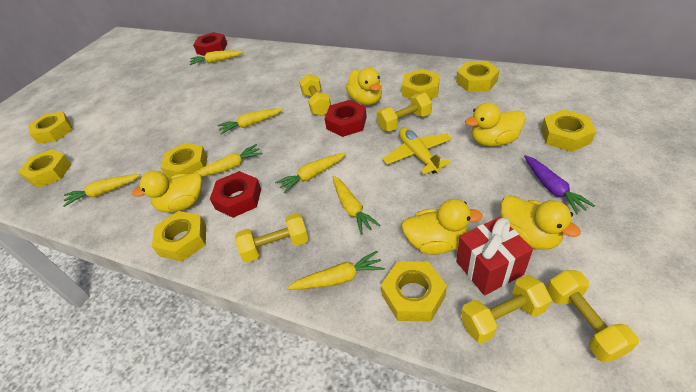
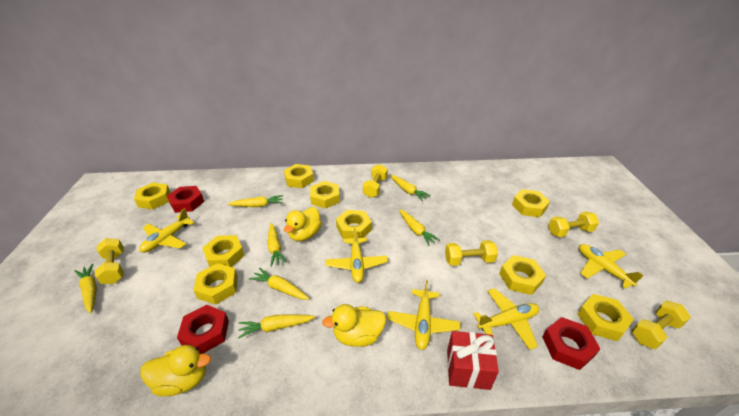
purple carrot: 1 -> 0
yellow duck: 5 -> 3
yellow nut: 8 -> 9
yellow plane: 1 -> 5

